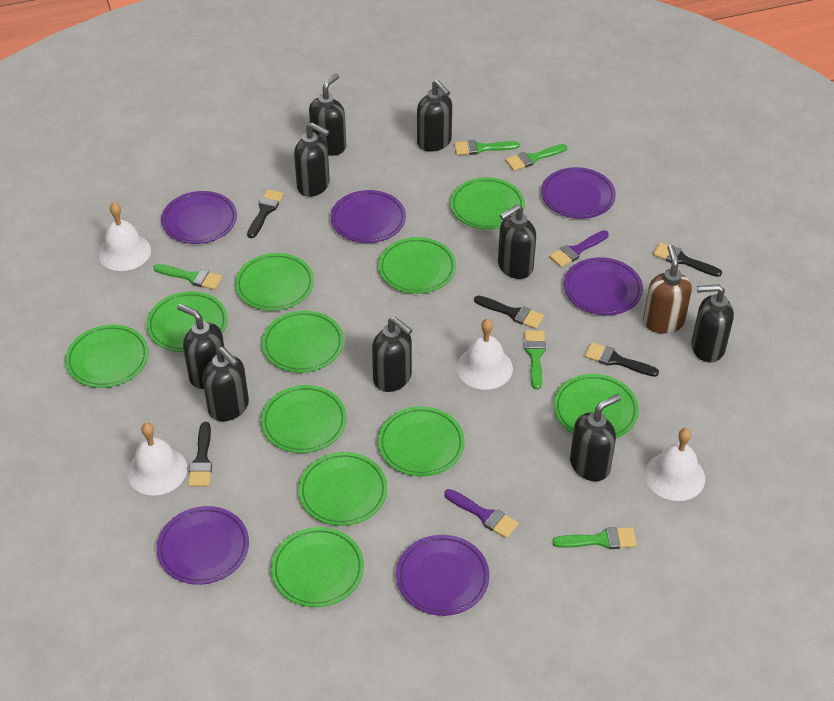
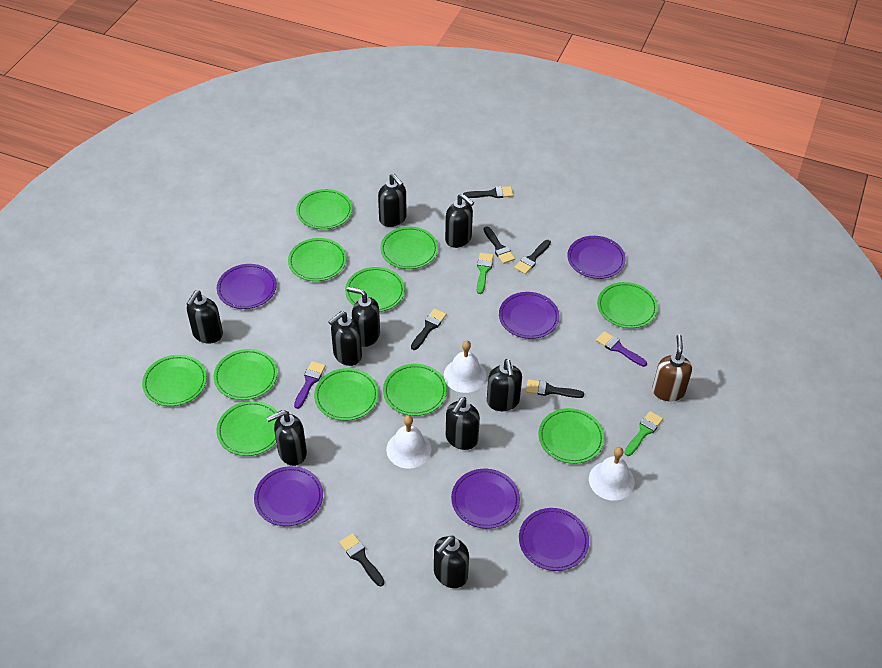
black brush: 5 -> 6
green brush: 5 -> 2
white bell: 4 -> 3

